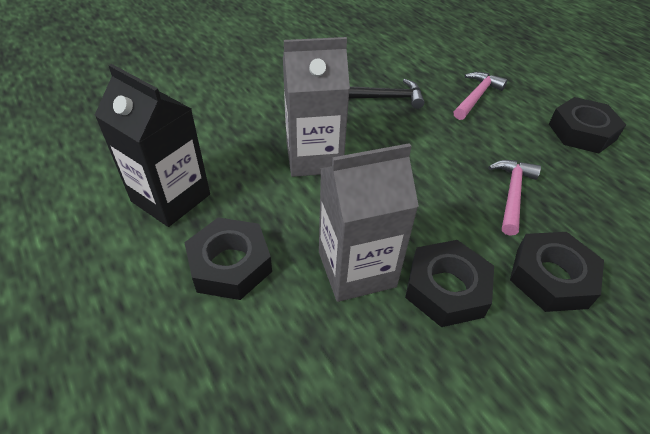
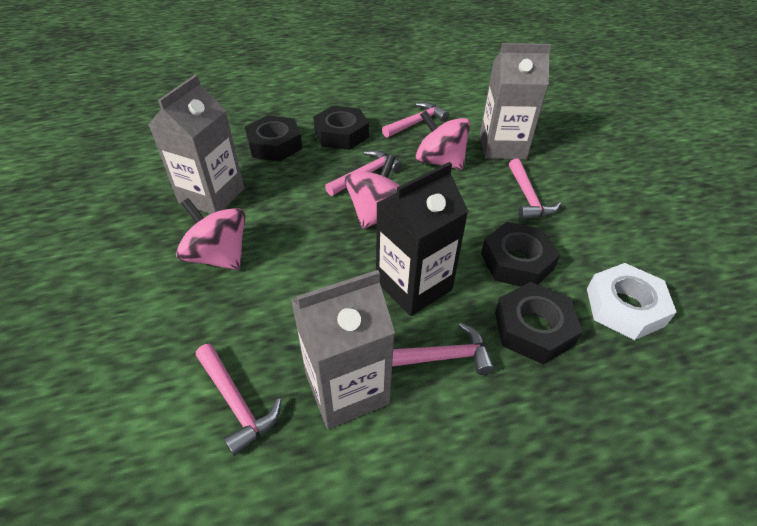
black hammer: 1 -> 0
grey carton: 2 -> 3
pink hammer: 2 -> 5
pink spinning top: 0 -> 3
white nut: 0 -> 1

